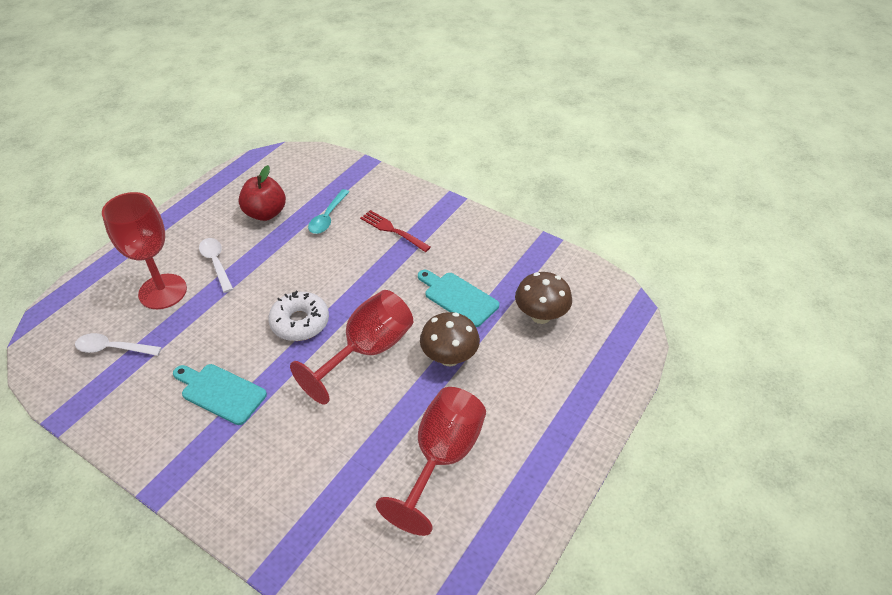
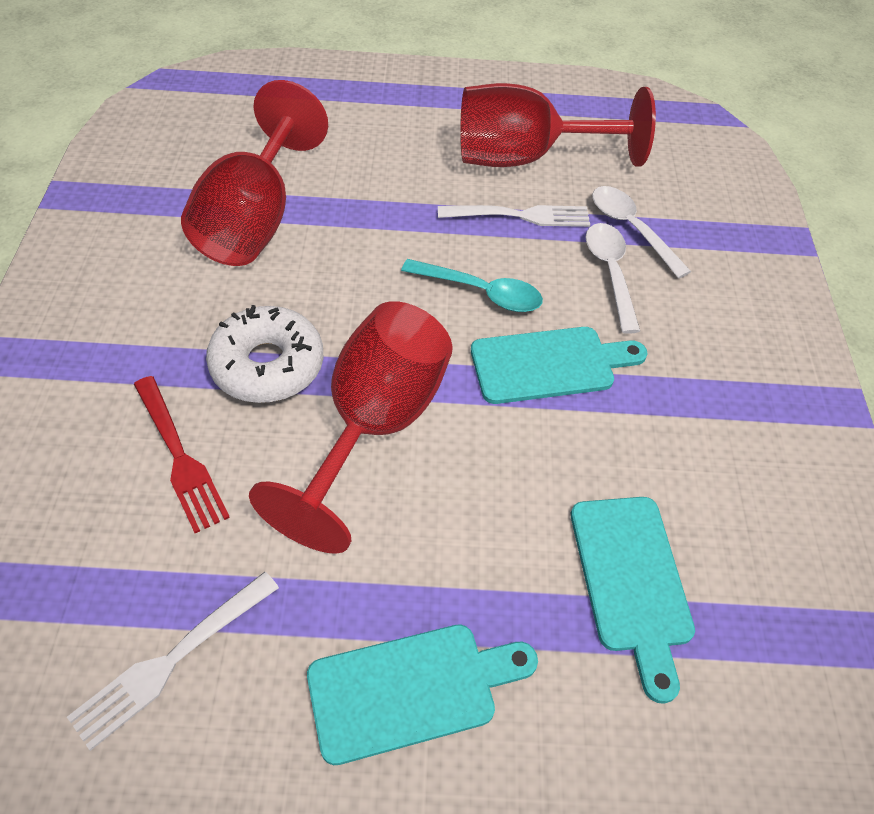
brown mushroom: 2 -> 0
red apple: 1 -> 0
turquoise cutting board: 2 -> 3
white fork: 0 -> 2

